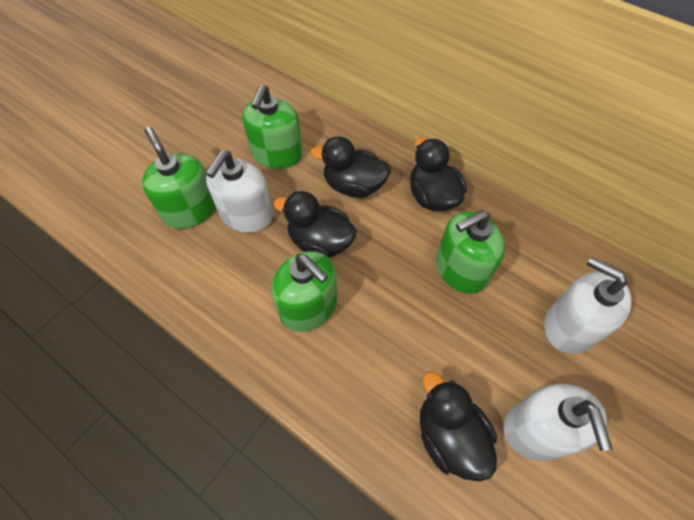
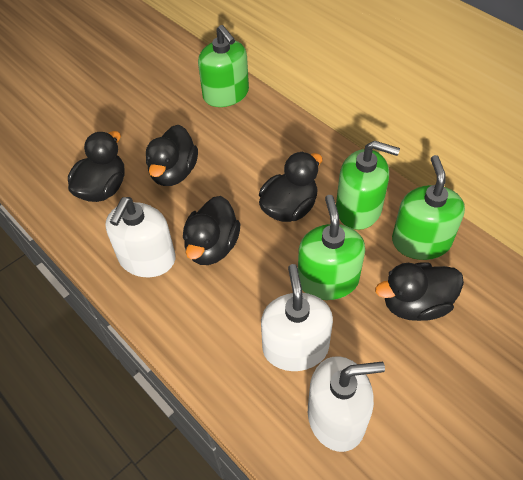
black duck: 4 -> 5

